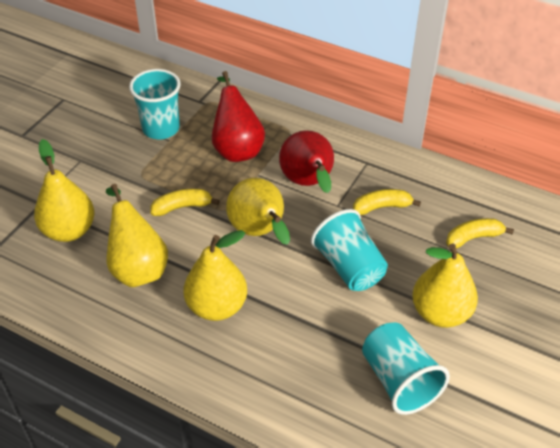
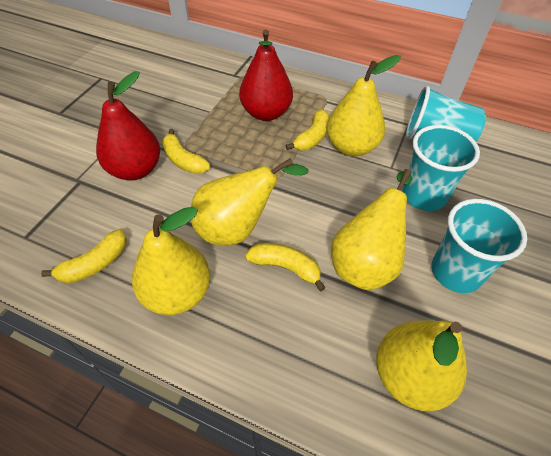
yellow banana: 3 -> 4

